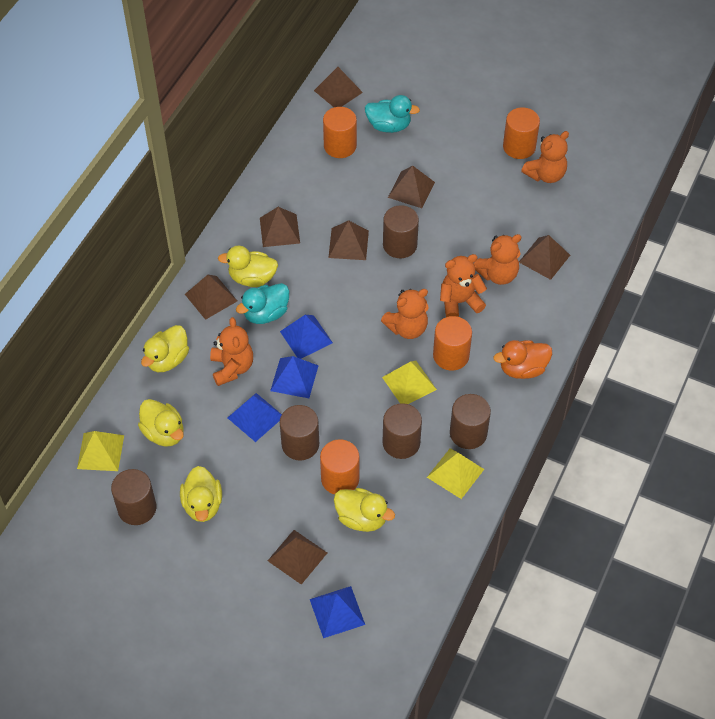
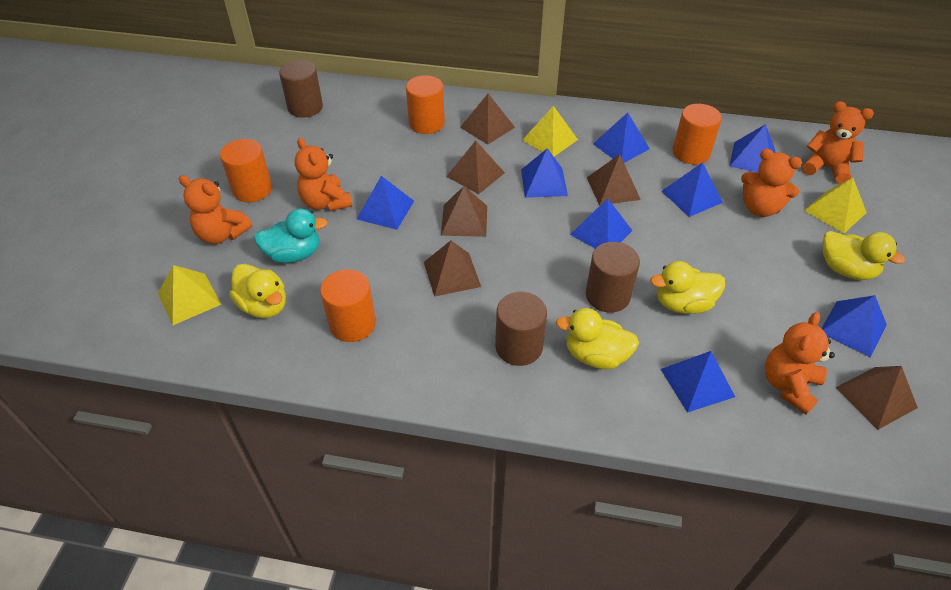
blue pyramid: 4 -> 8
brown cylinder: 5 -> 3
brown pyramid: 7 -> 6
orange duck: 1 -> 0
turquoise duck: 2 -> 1
yellow duck: 5 -> 4

